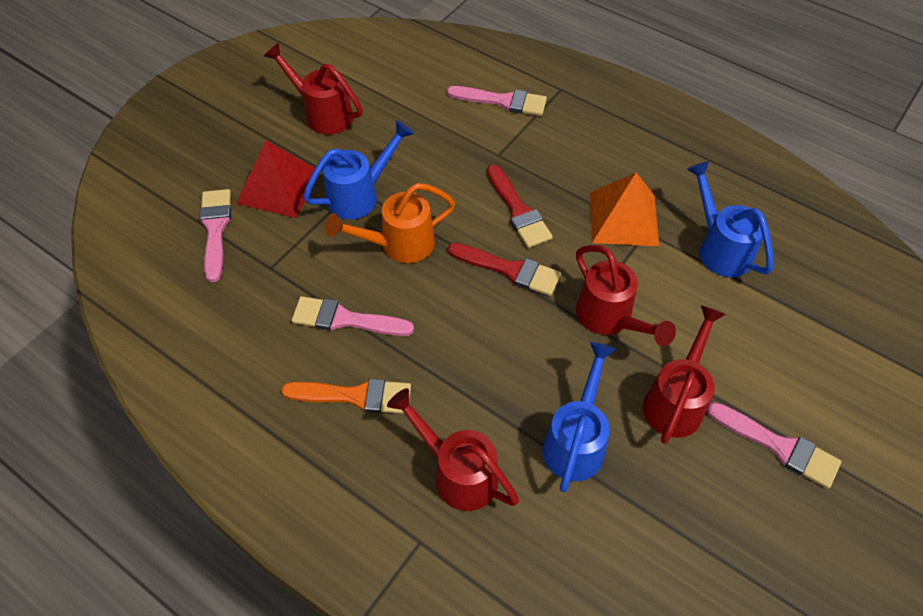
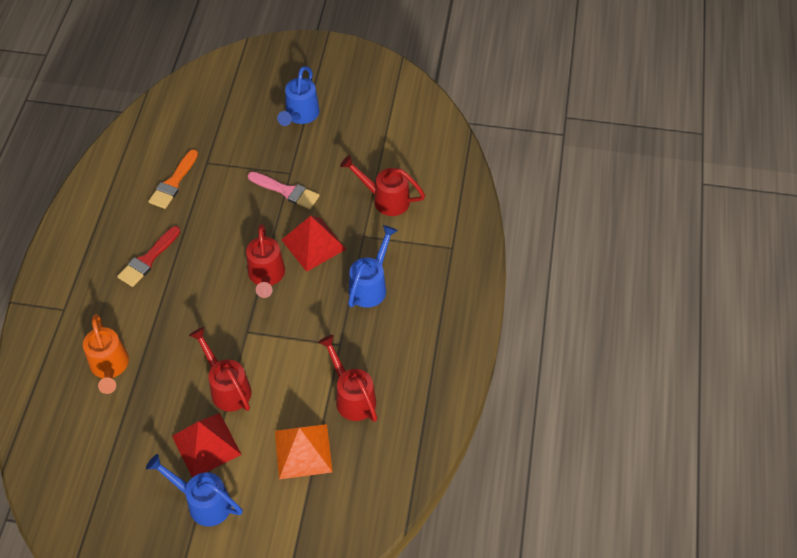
pink brush: 4 -> 1
red brush: 2 -> 1
red pyramid: 1 -> 2

